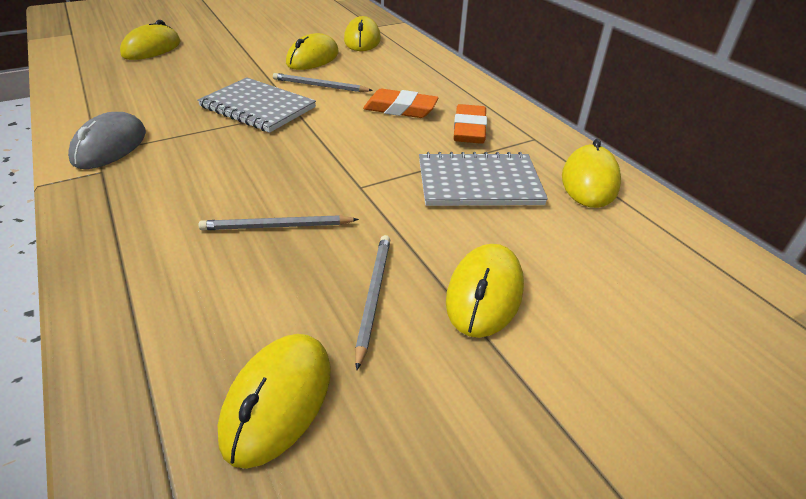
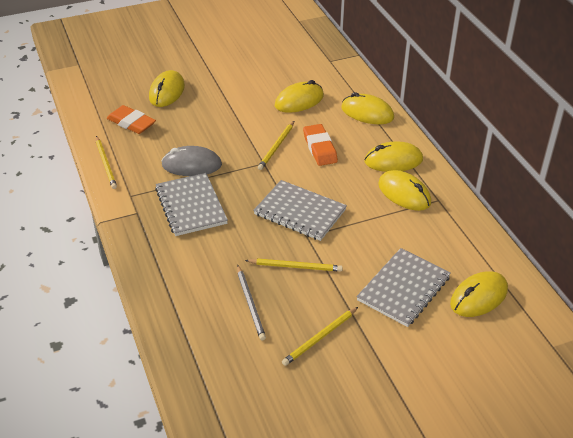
grey notebook: 2 -> 3
grey pencil: 3 -> 1
yellow pencil: 0 -> 4

